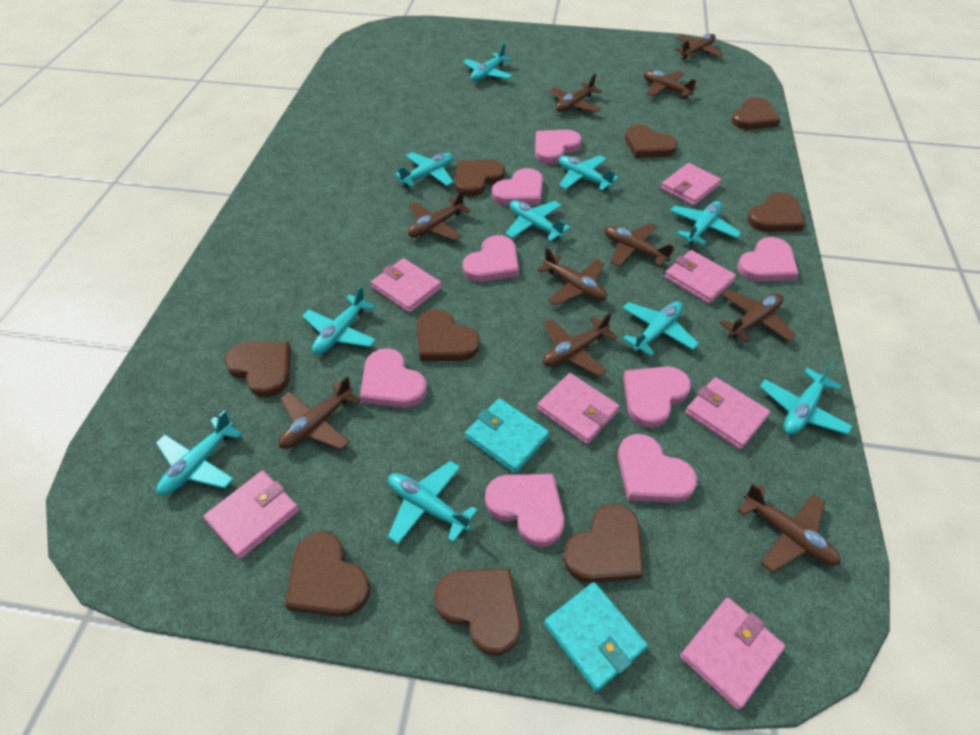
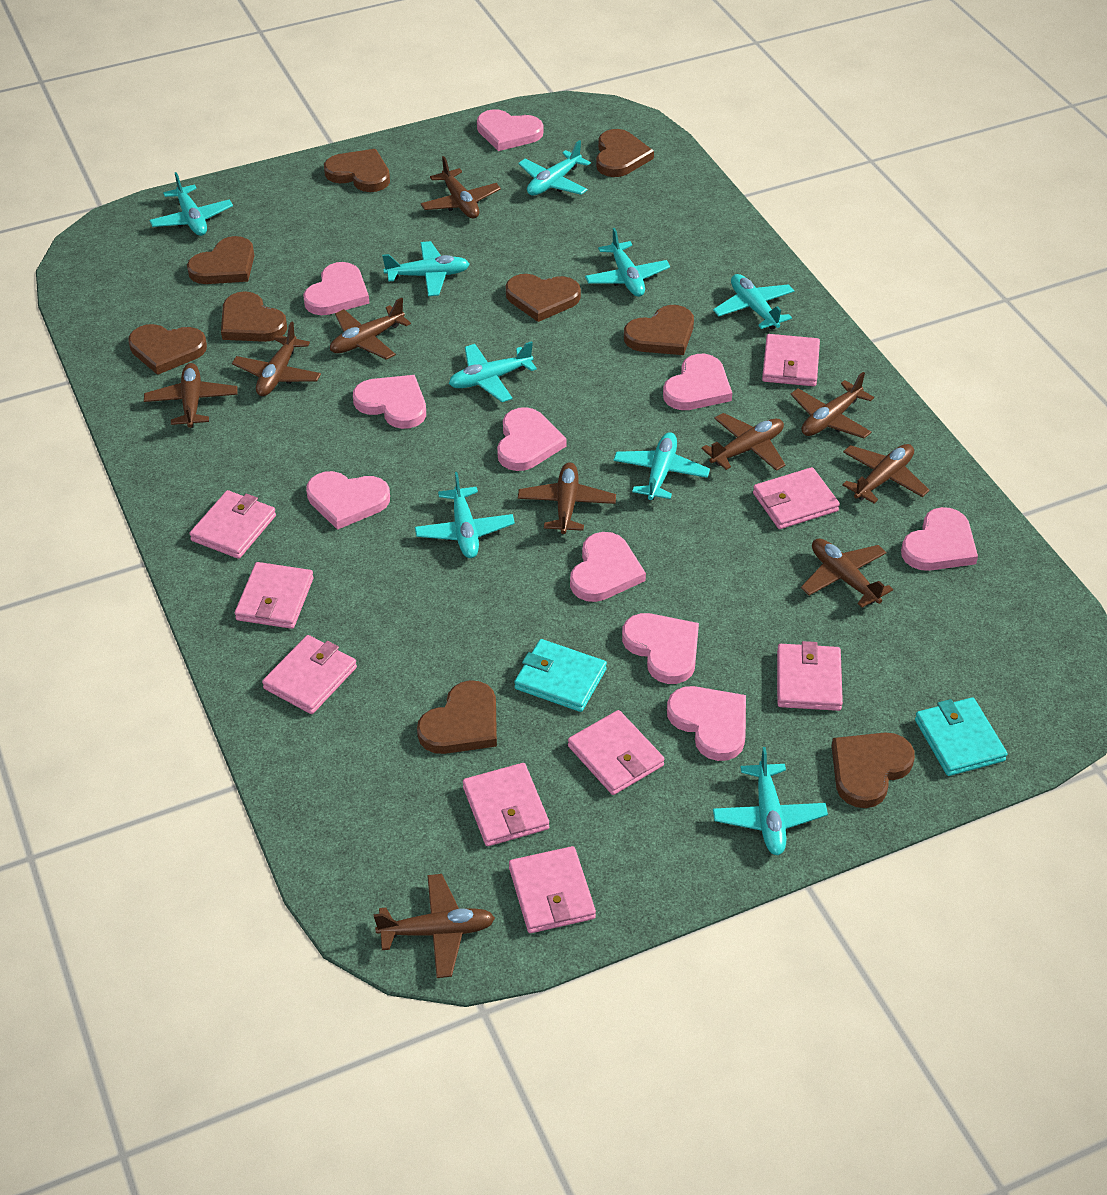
pink heart: 8 -> 10
pink wallet: 7 -> 9
turquoise plane: 10 -> 9

